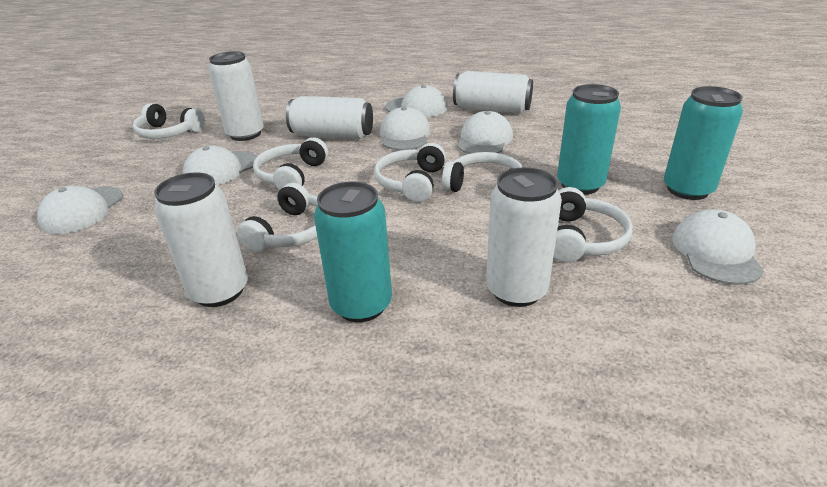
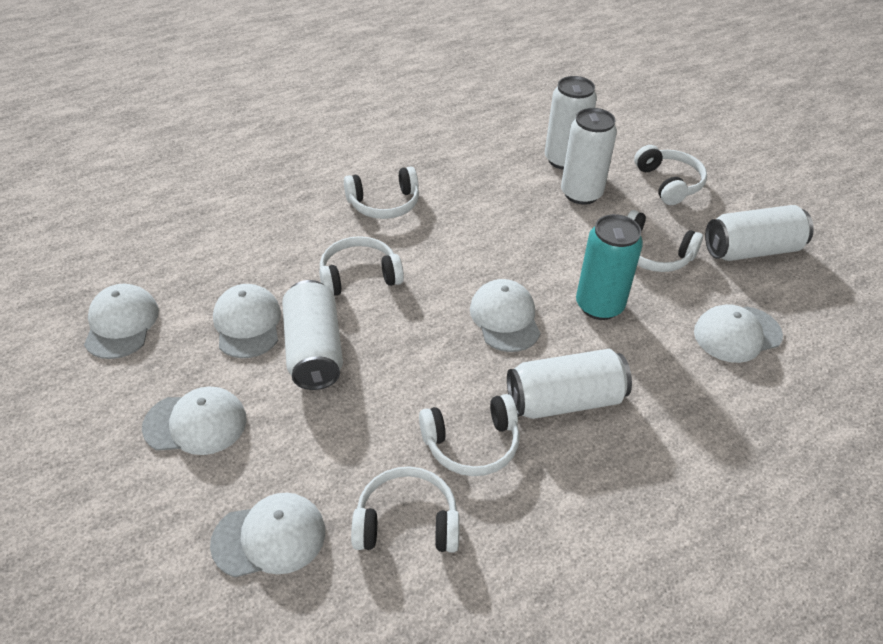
turquoise can: 3 -> 1

